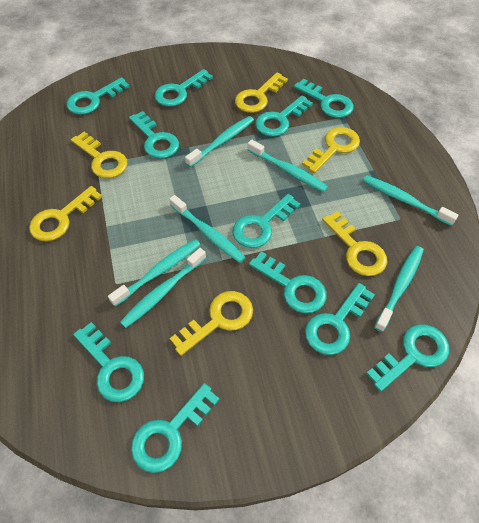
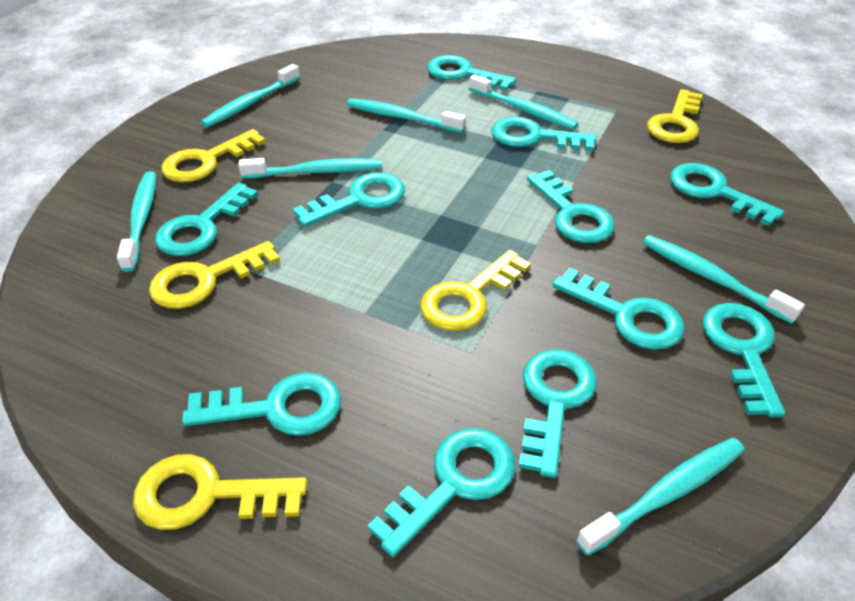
yellow key: 6 -> 5

